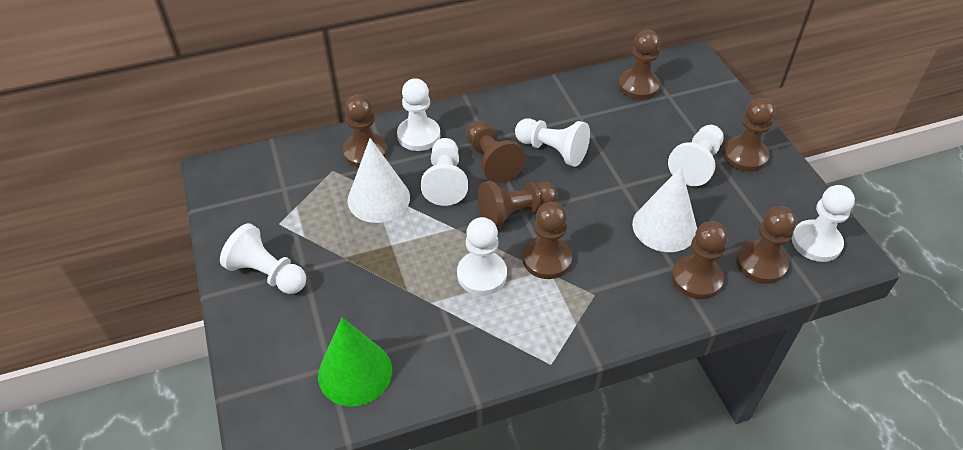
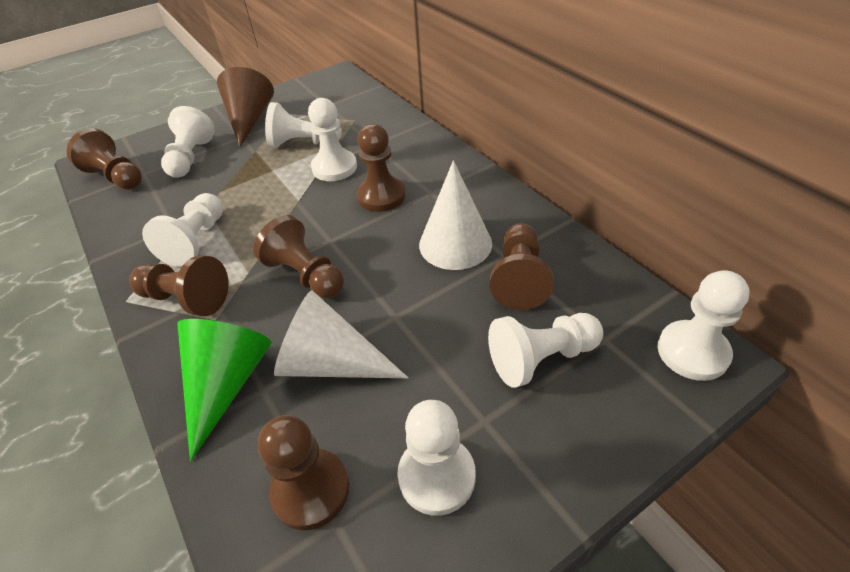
brown cone: 0 -> 1
brown pawn: 8 -> 6

